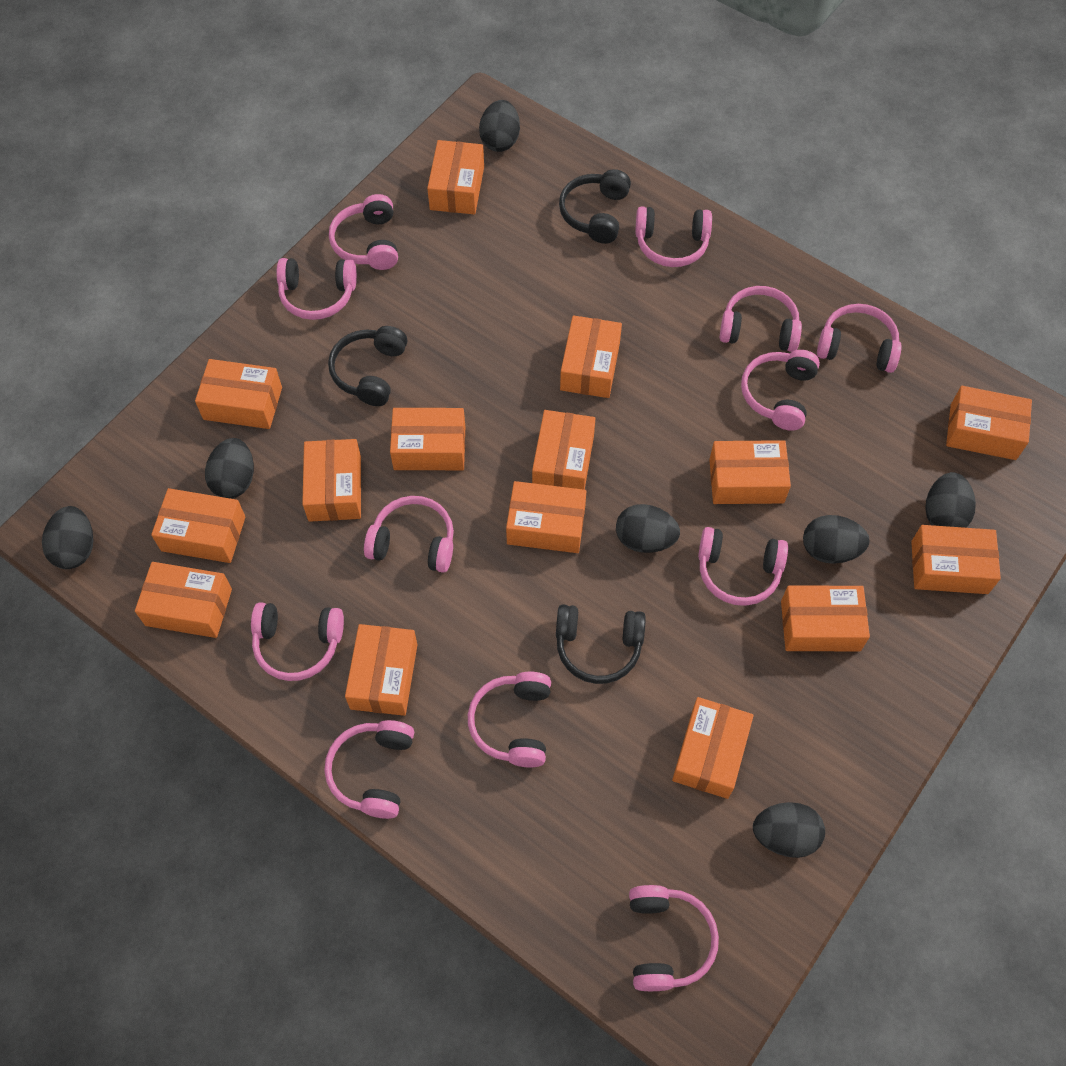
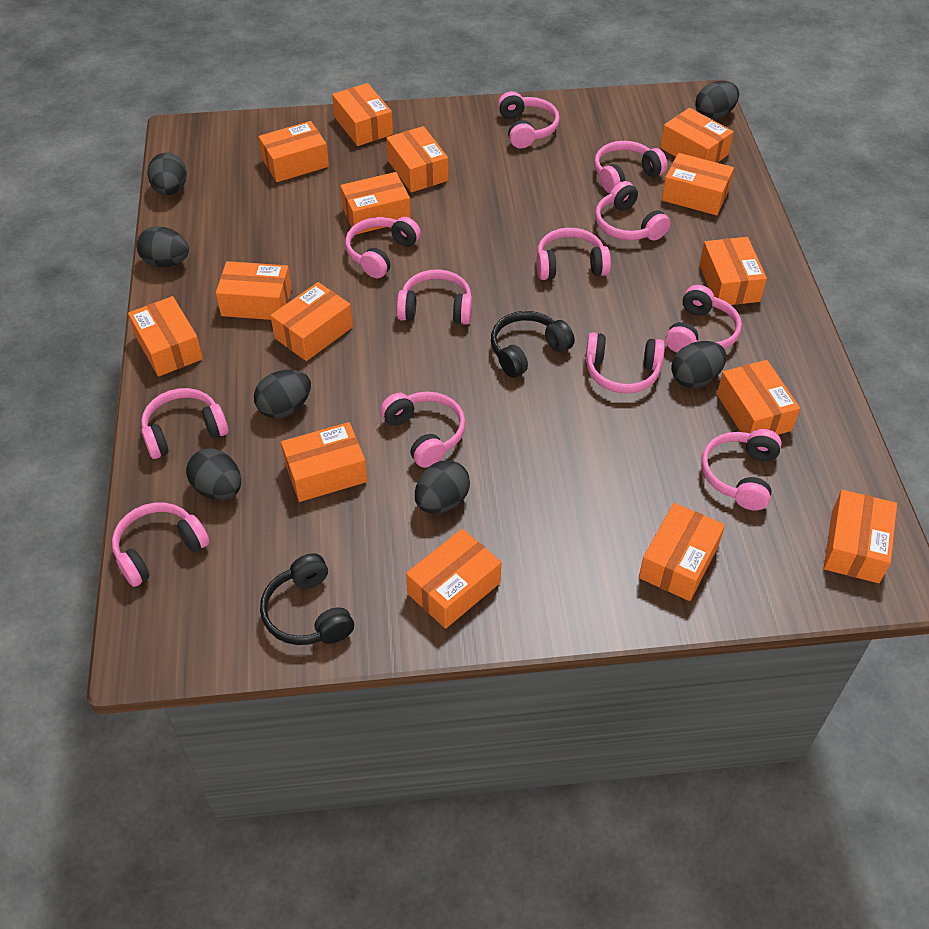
black headphones: 3 -> 2

